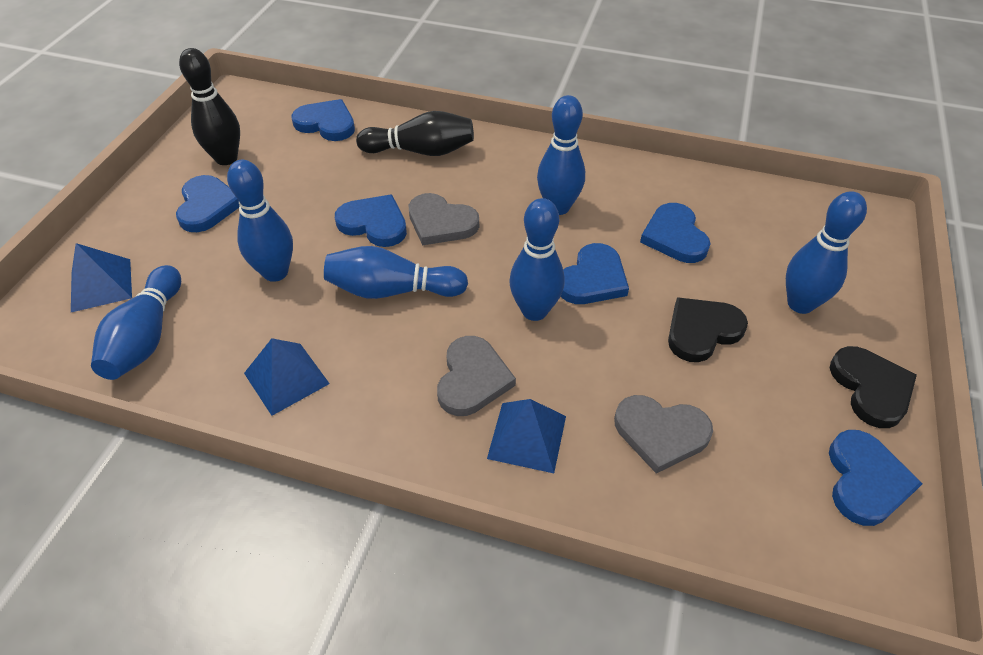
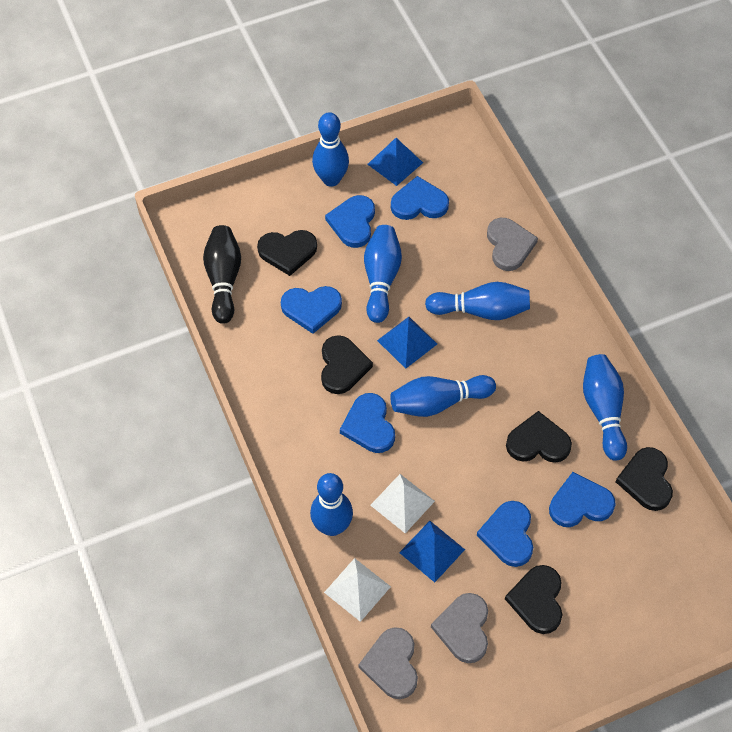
black bowling pin: 2 -> 1
black heart: 2 -> 5
white pyramid: 0 -> 2

